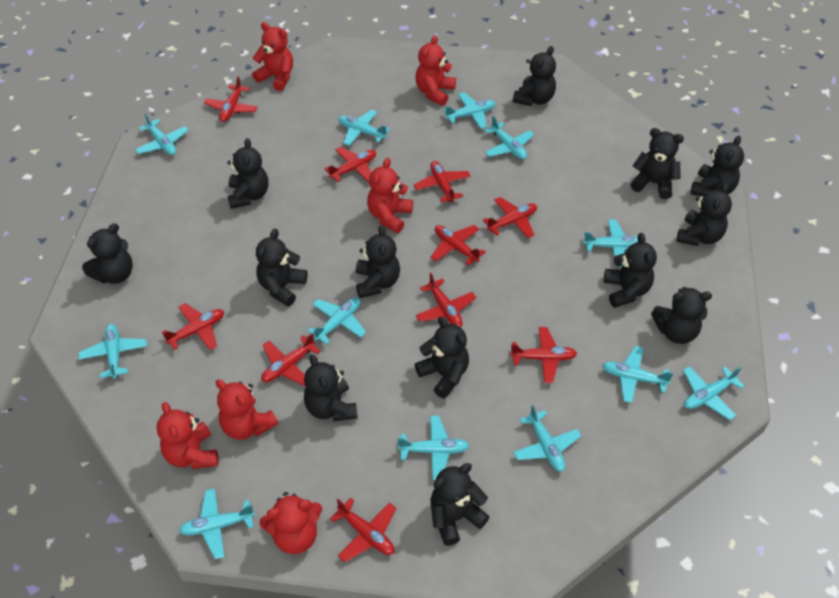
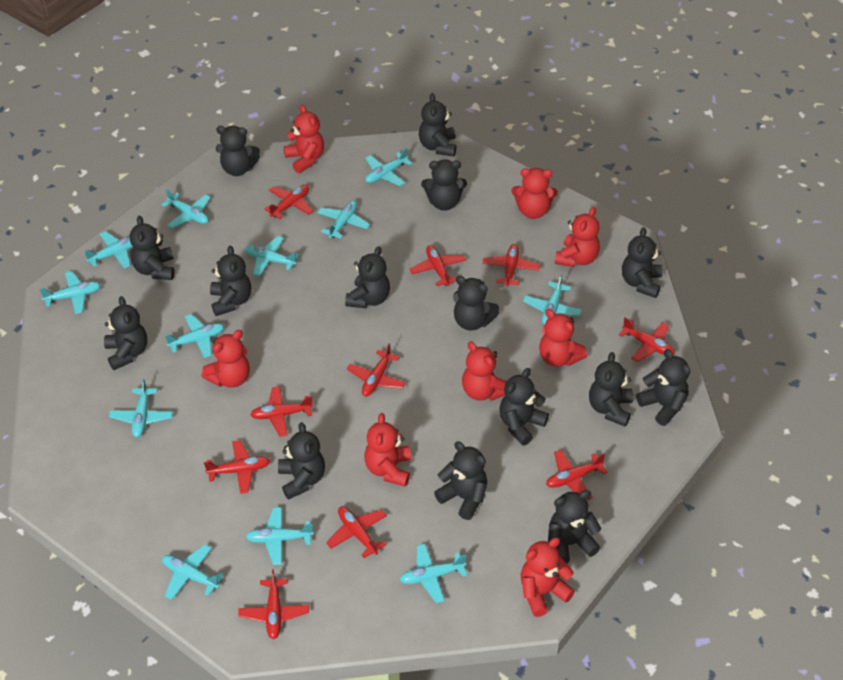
black teddy bear: 13 -> 15
red teddy bear: 6 -> 8

